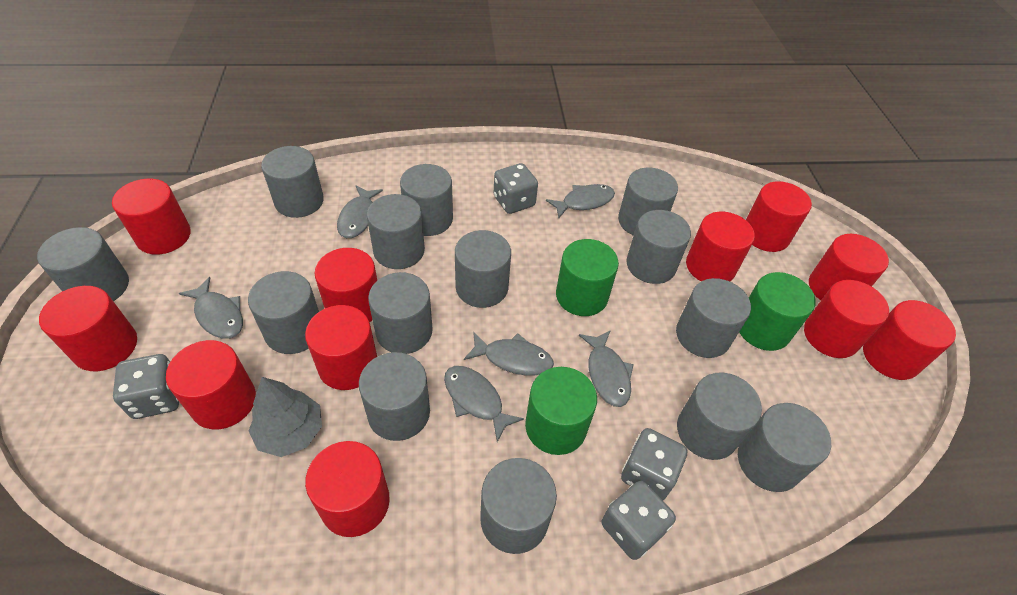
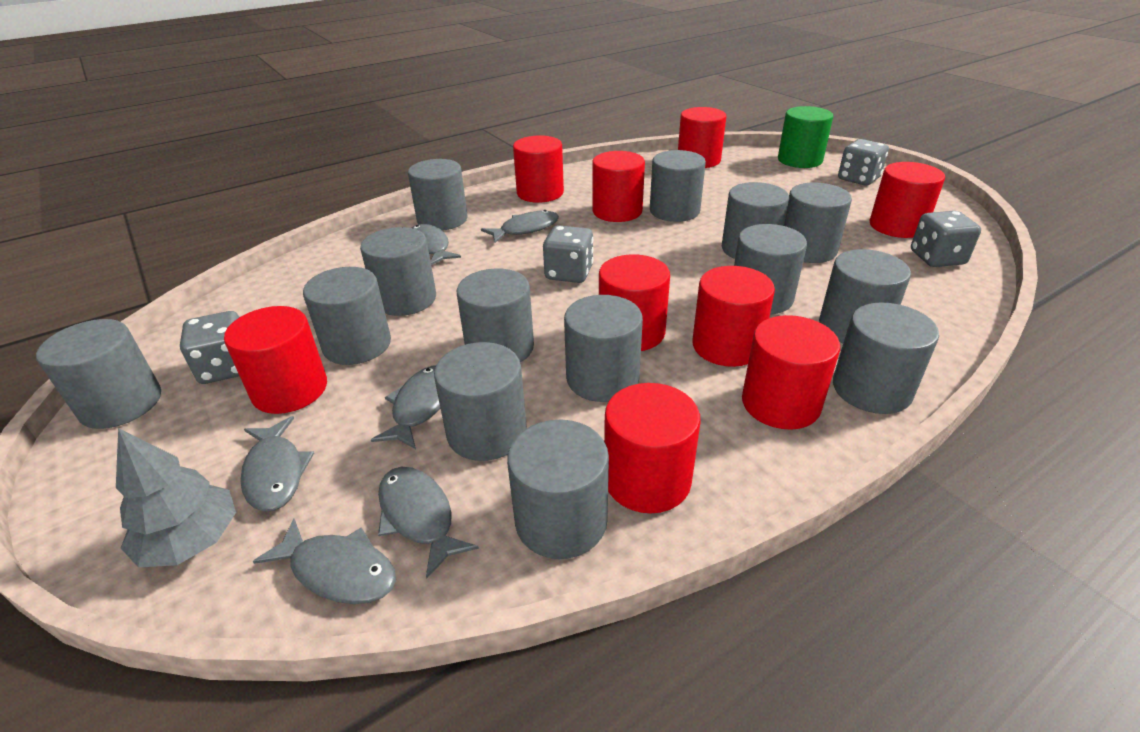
green cylinder: 3 -> 1
red cylinder: 11 -> 9

